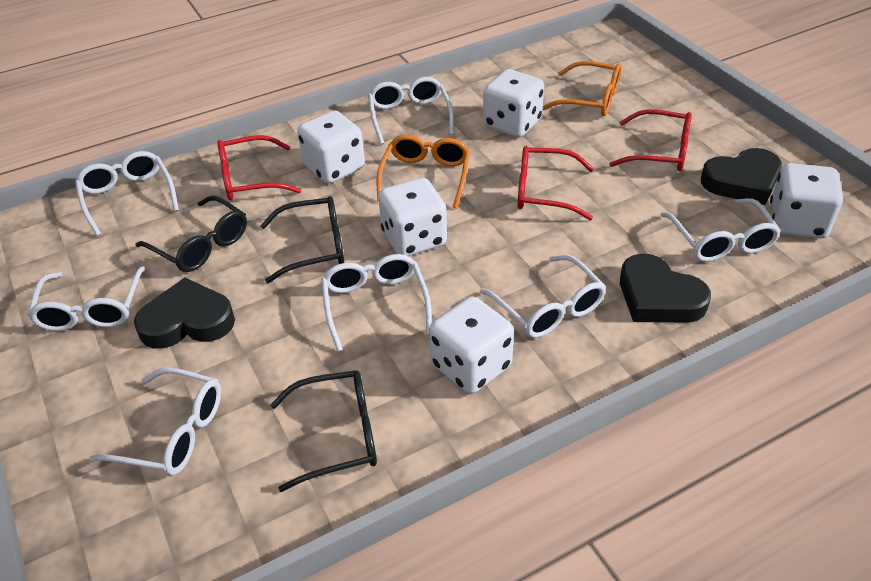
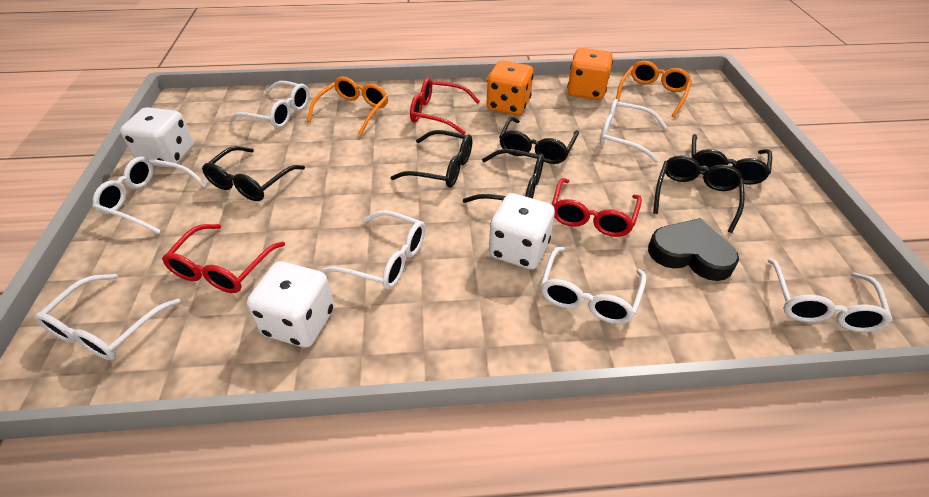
black glasses: 3 -> 6
black heart: 3 -> 1
orange dice: 0 -> 2
white dice: 5 -> 3

